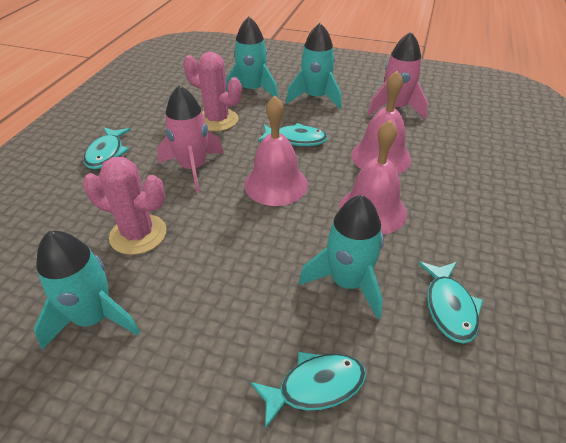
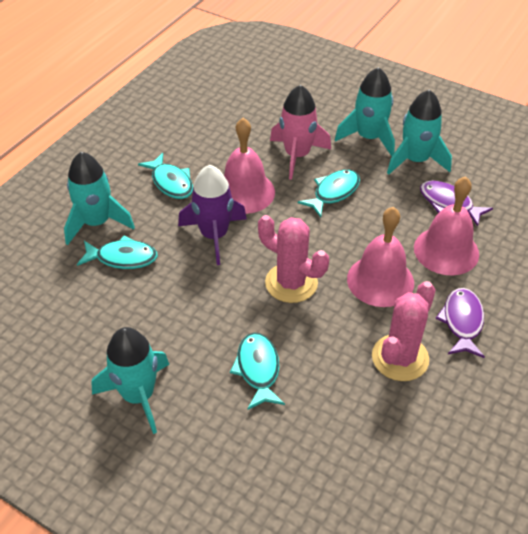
pink rocket: 2 -> 1
purple fish: 0 -> 2
purple rocket: 0 -> 1

